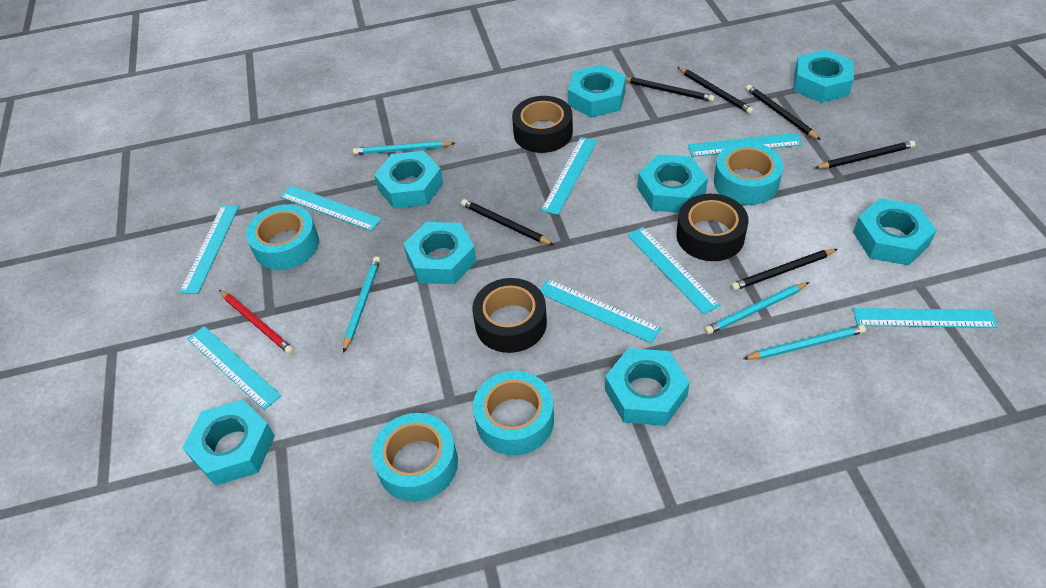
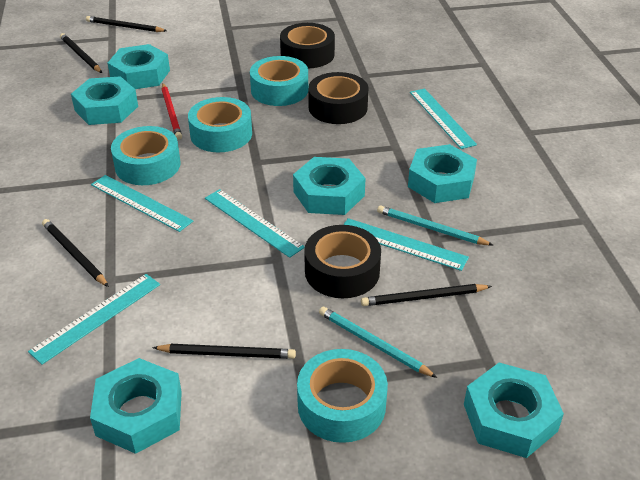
black pencil: 6 -> 5
turquoise nut: 8 -> 6
turquoise pencil: 4 -> 2
turquoise ruler: 8 -> 5

